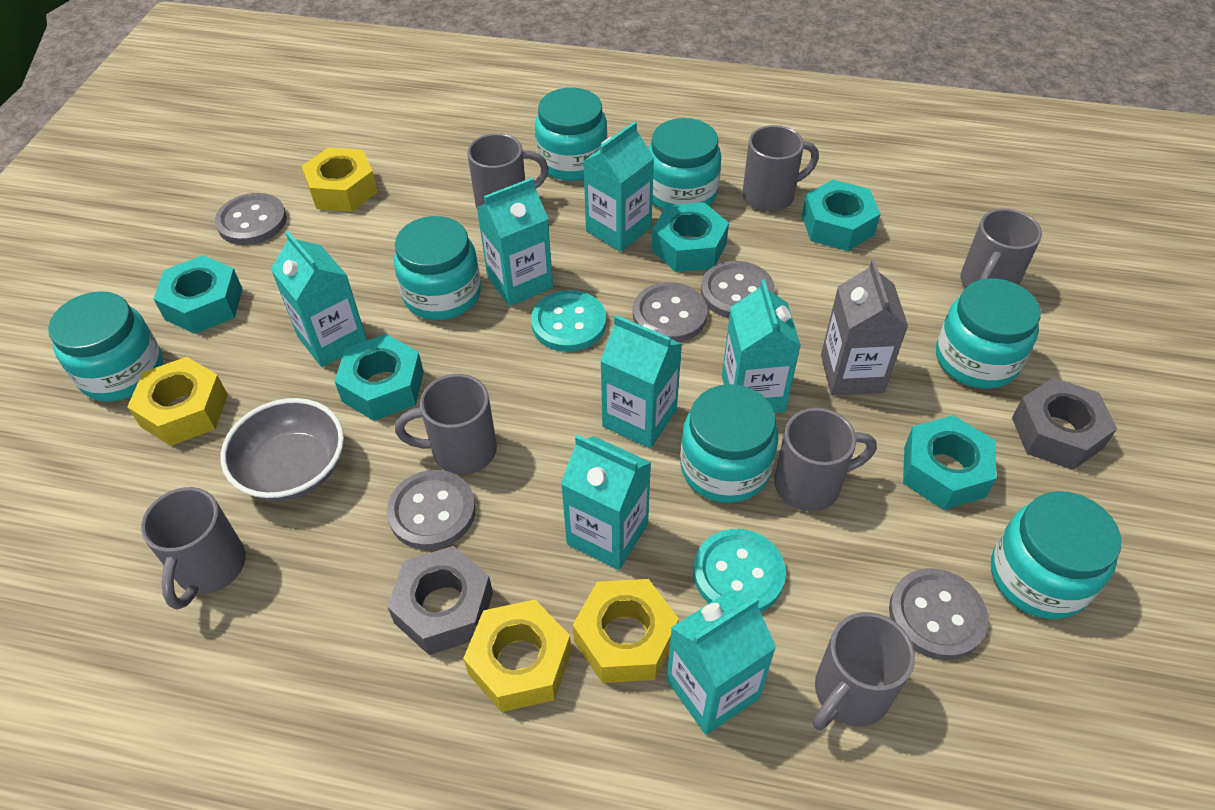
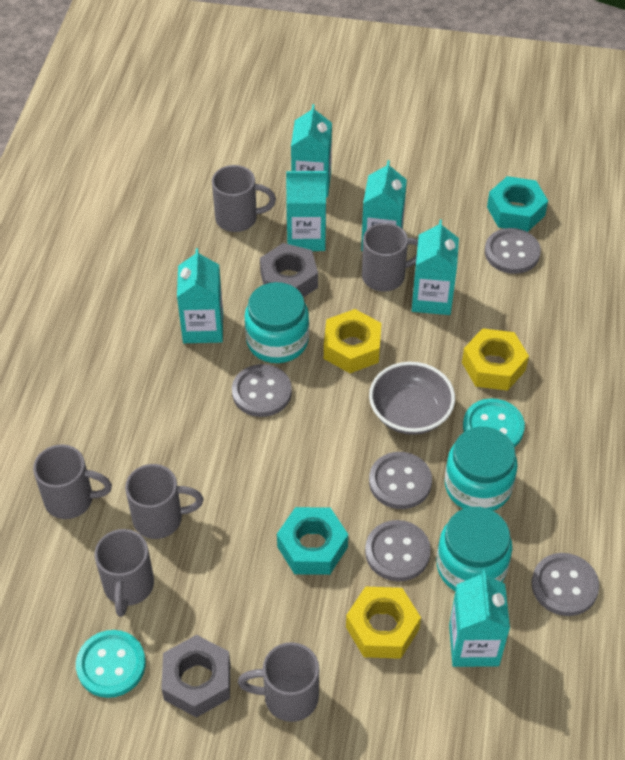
grey carton: 1 -> 0
grey mug: 7 -> 6
turquoise carton: 7 -> 6
turquoise jar: 7 -> 3
turquoise nut: 5 -> 2
yellow nut: 4 -> 3

